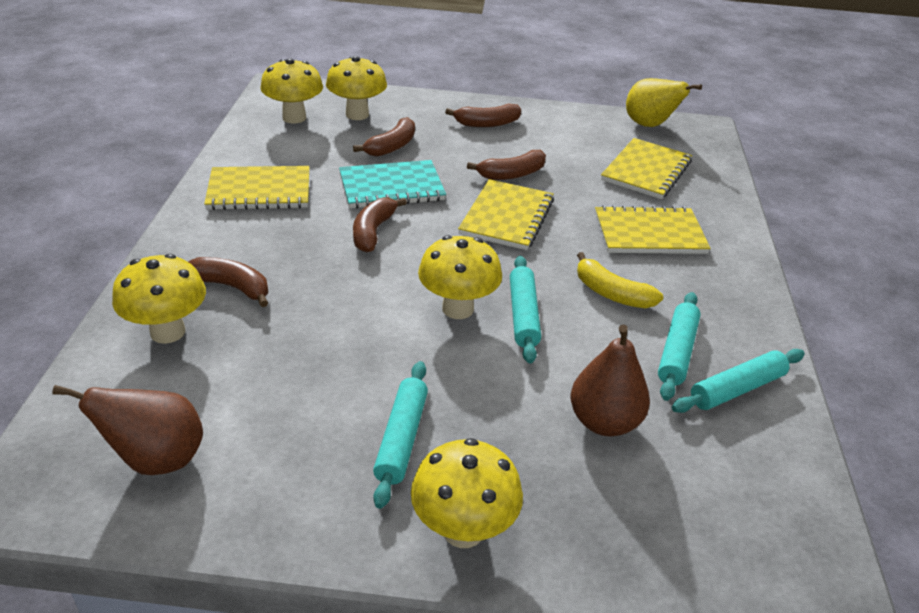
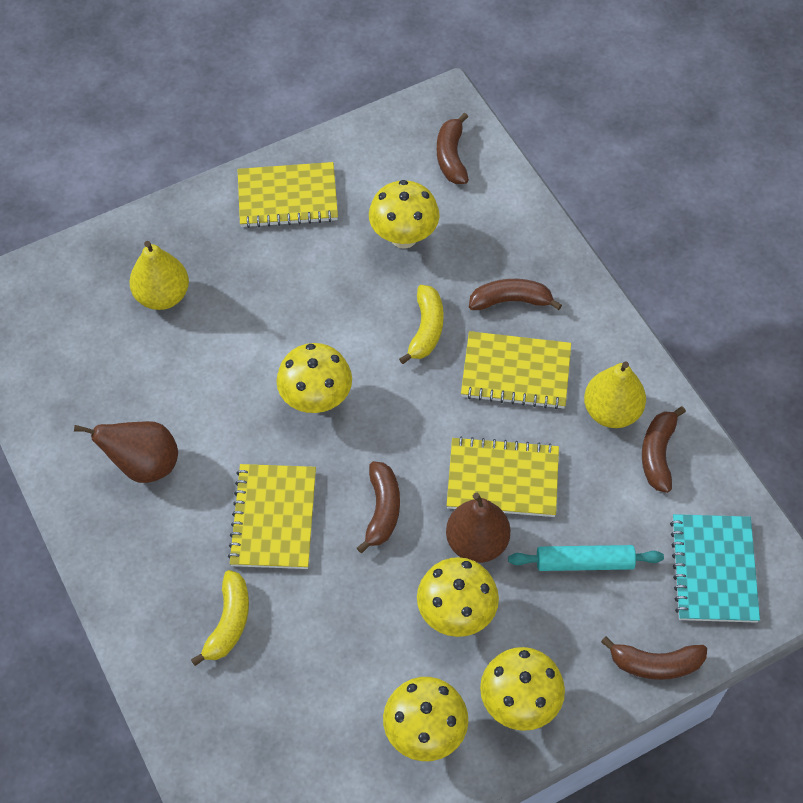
turquoise rolling pin: 4 -> 1
yellow banana: 1 -> 2
yellow pear: 1 -> 2

